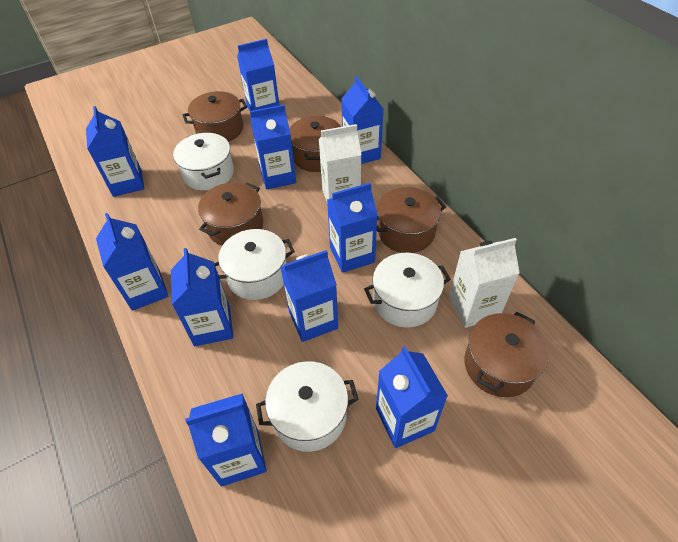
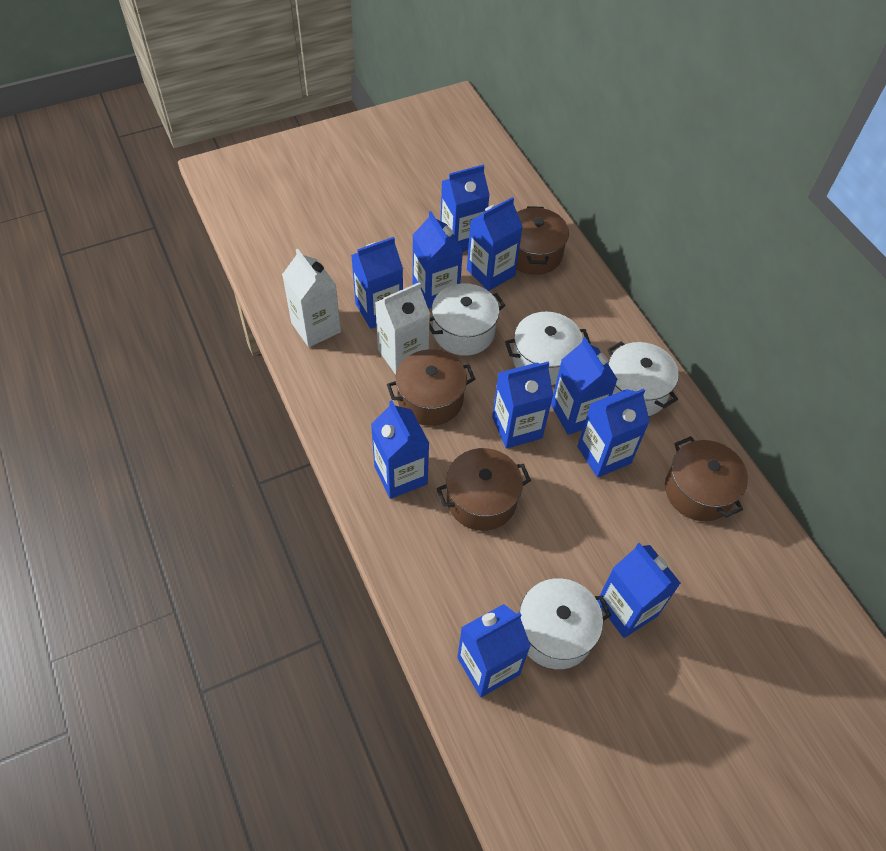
brown pot: 5 -> 4

